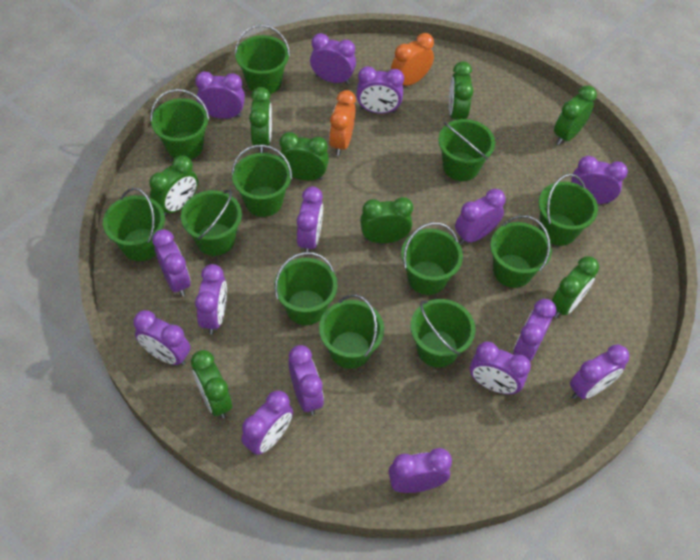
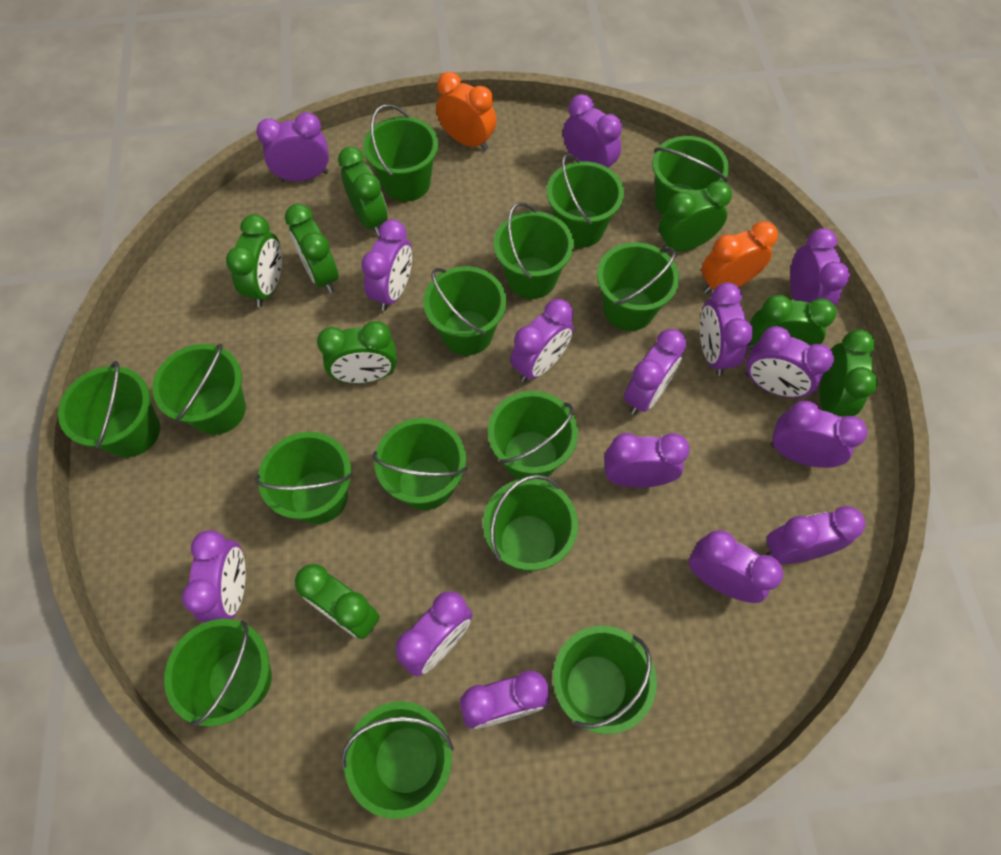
green bucket: 12 -> 15

